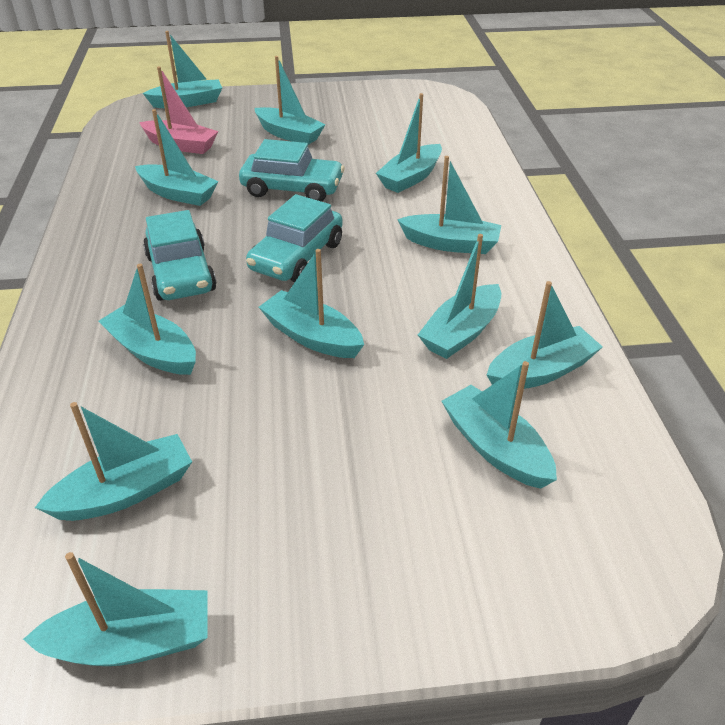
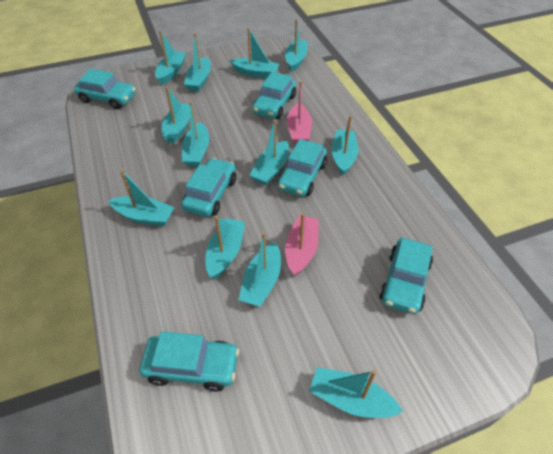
pink boat: 1 -> 2
turquoise car: 3 -> 6

